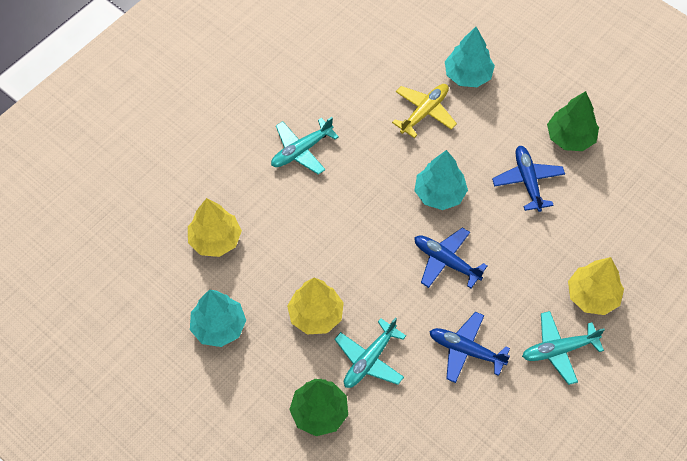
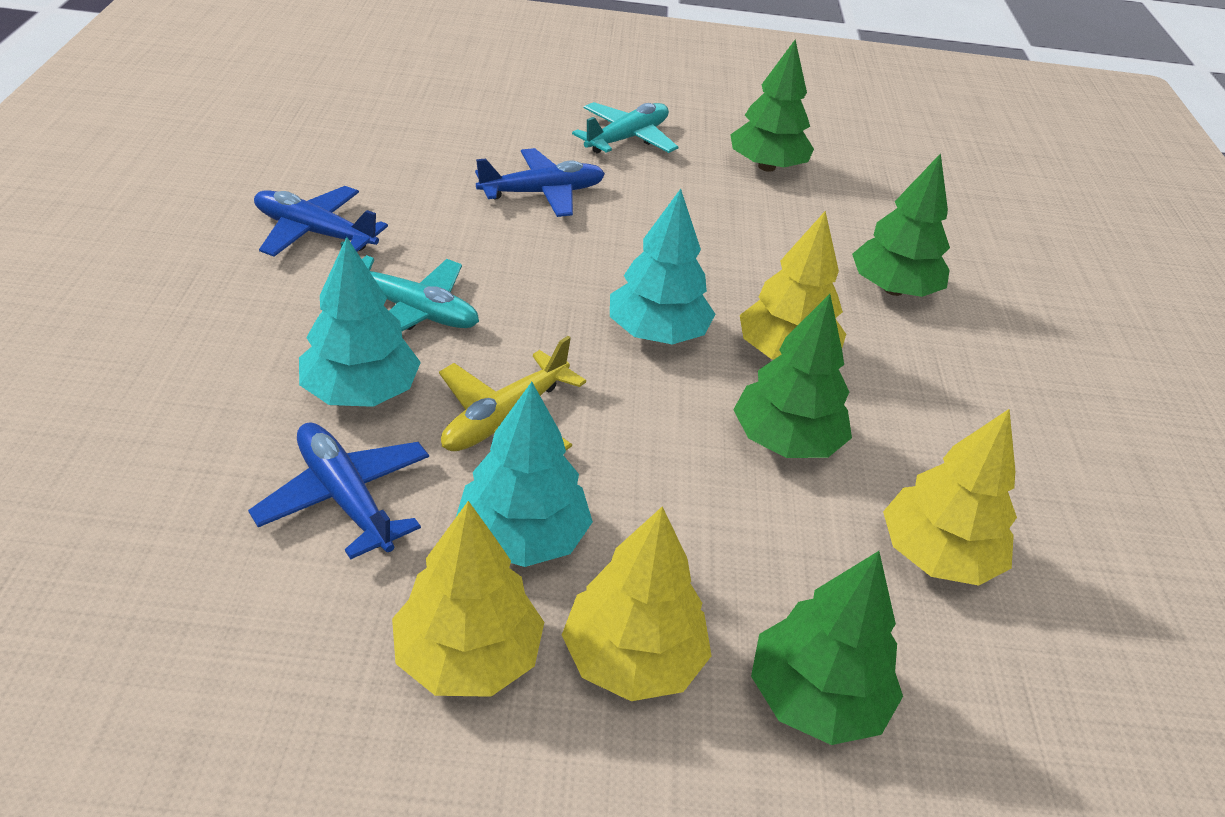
green tree: 2 -> 4
turquoise plane: 3 -> 2
yellow tree: 3 -> 4

